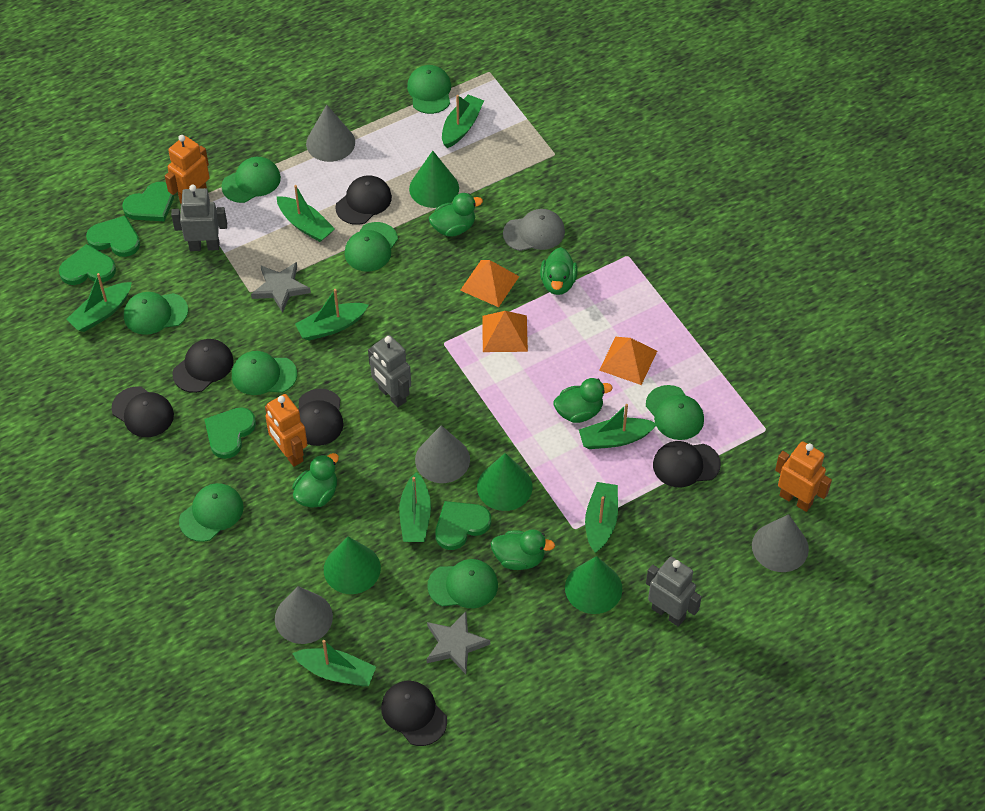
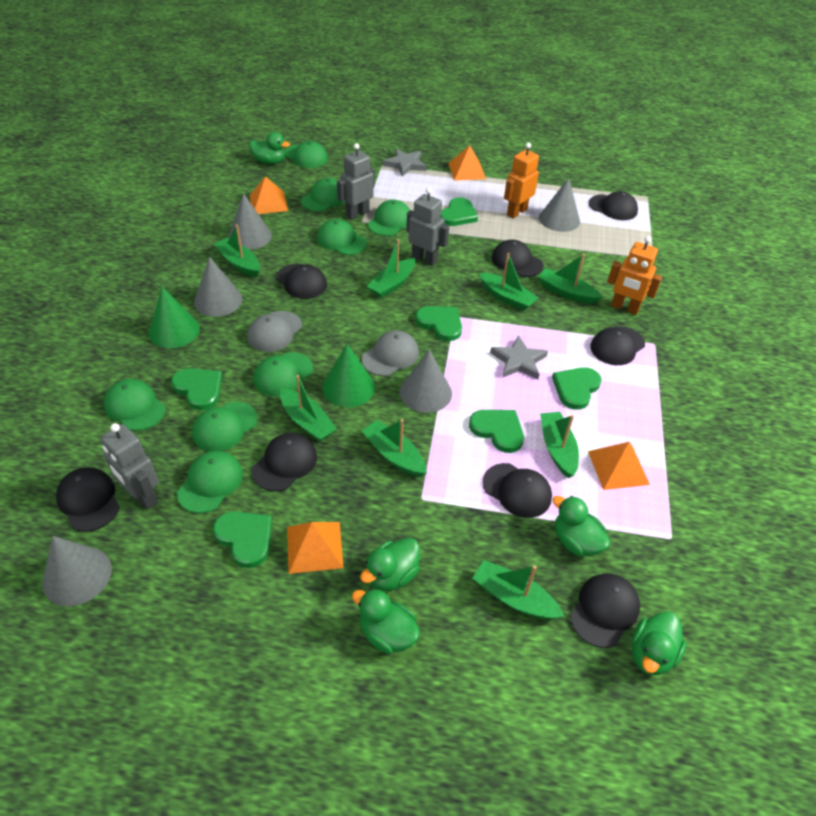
black cap: 6 -> 8
green cone: 4 -> 2
green heart: 5 -> 6
grey cap: 1 -> 2
grey cone: 4 -> 5
orange pyramid: 3 -> 4
orange robot: 3 -> 2

